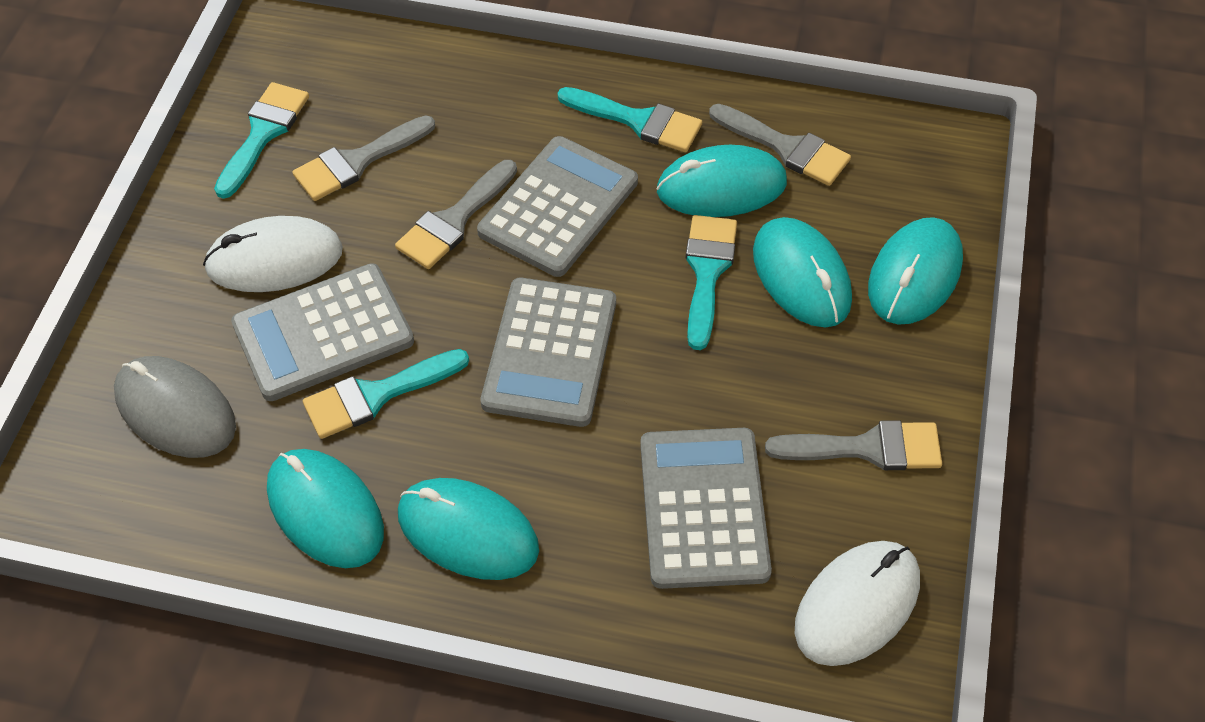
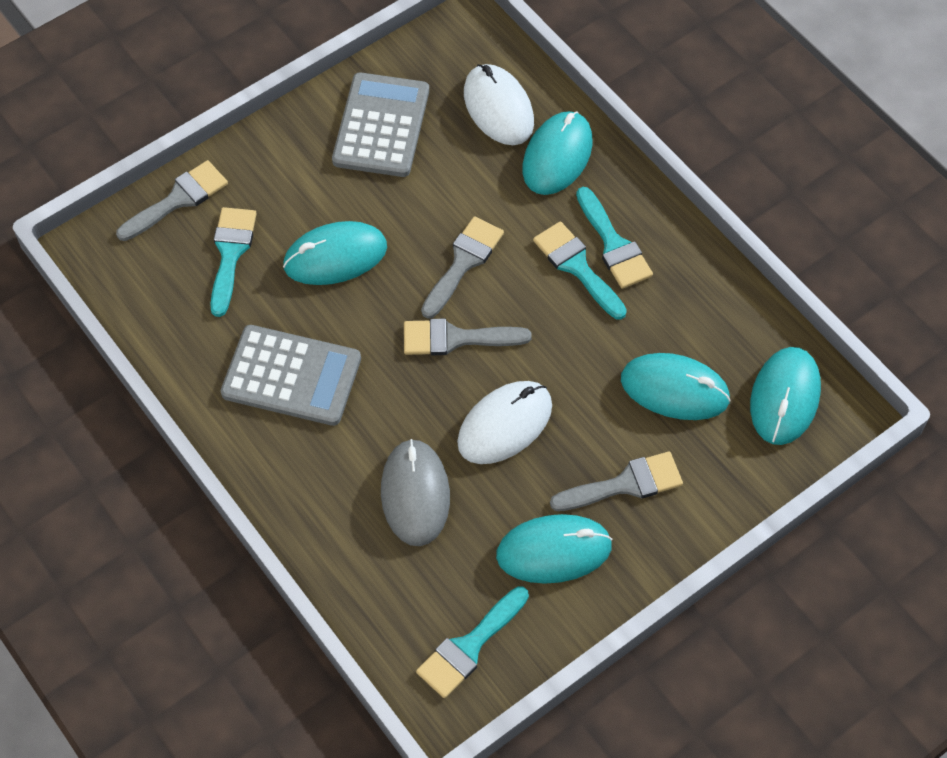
grey calculator: 4 -> 2

